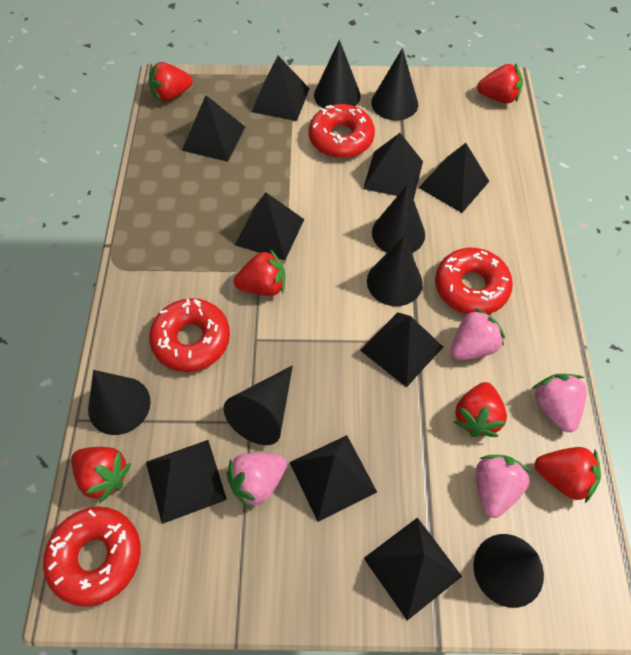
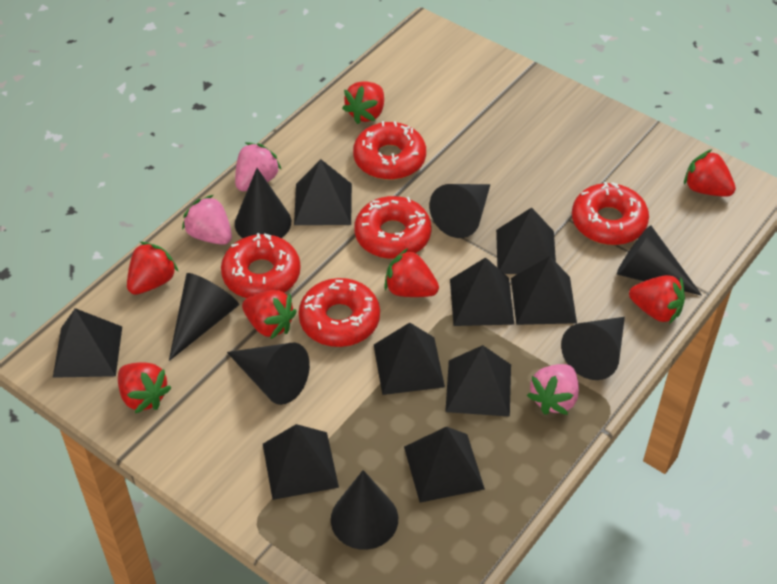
pink strawberry: 4 -> 3
red donut: 4 -> 5
red strawberry: 6 -> 7

